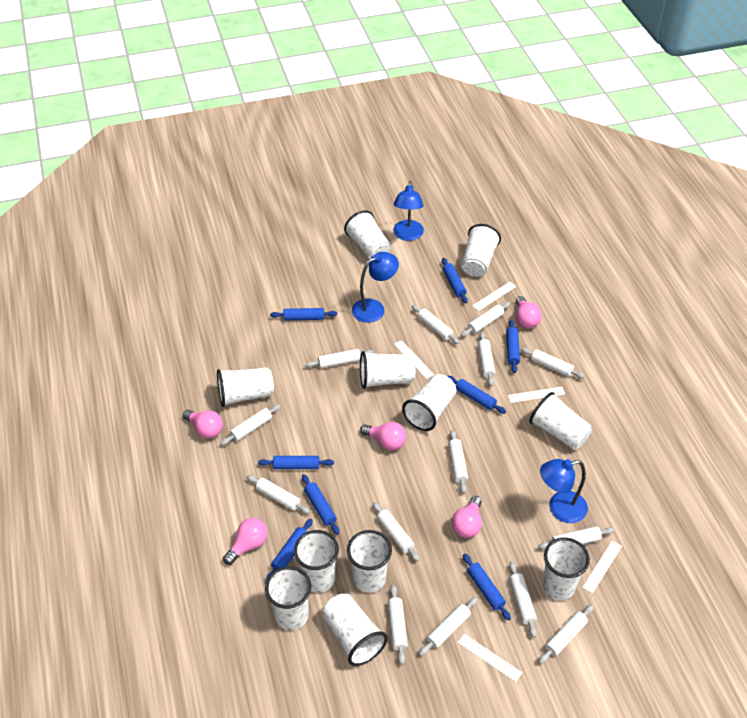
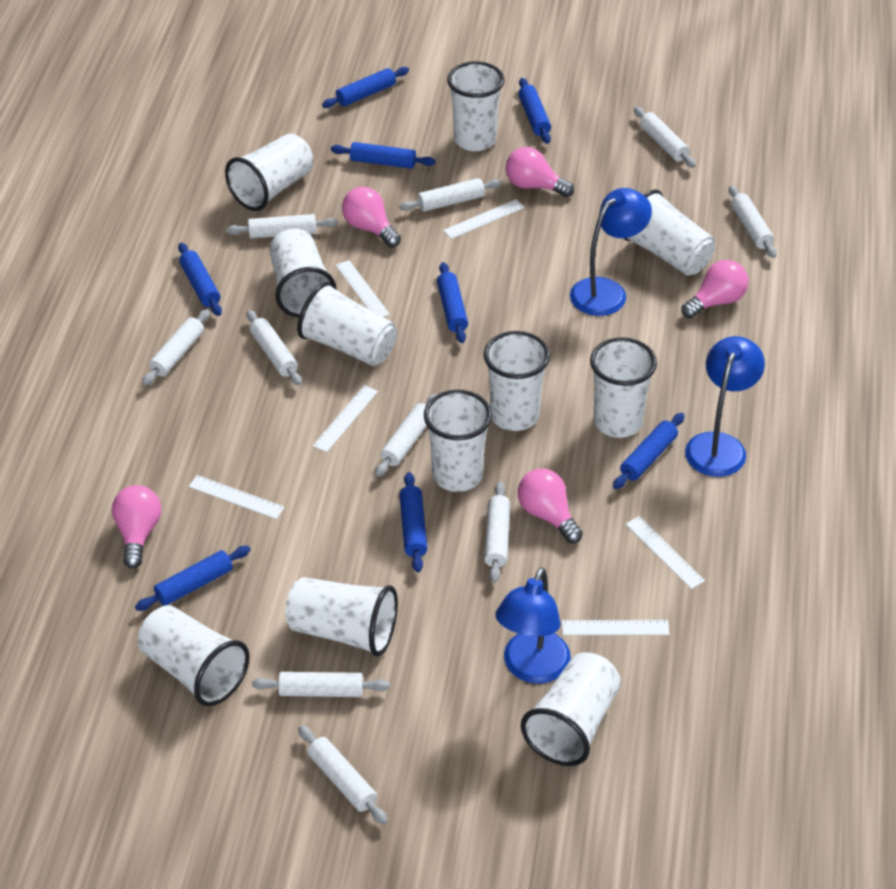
white rolling pin: 14 -> 10
white ruler: 5 -> 6

